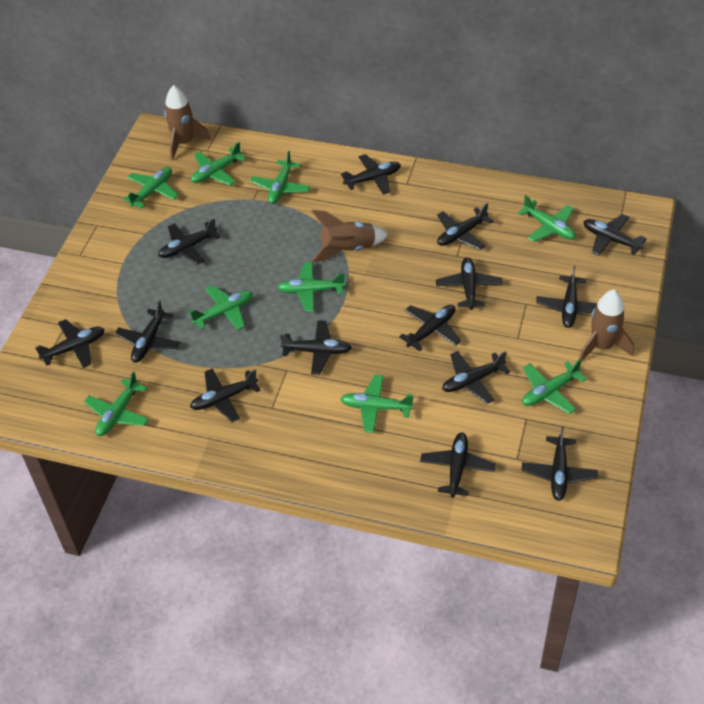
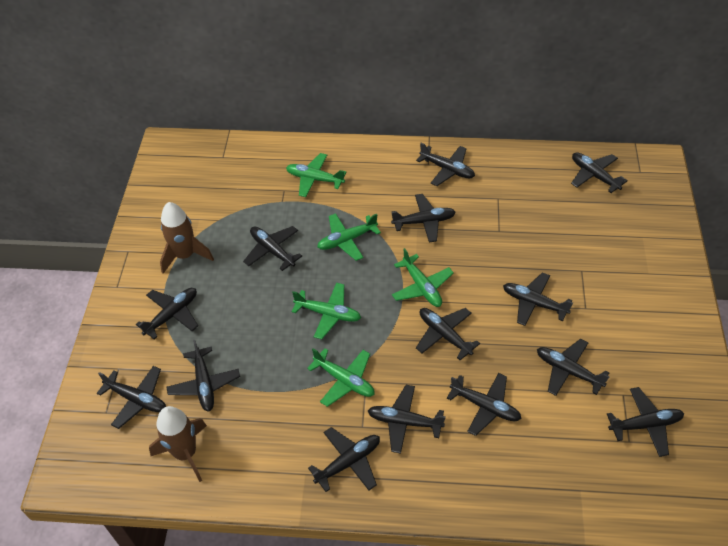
brown rocket: 3 -> 2
green plane: 9 -> 5

